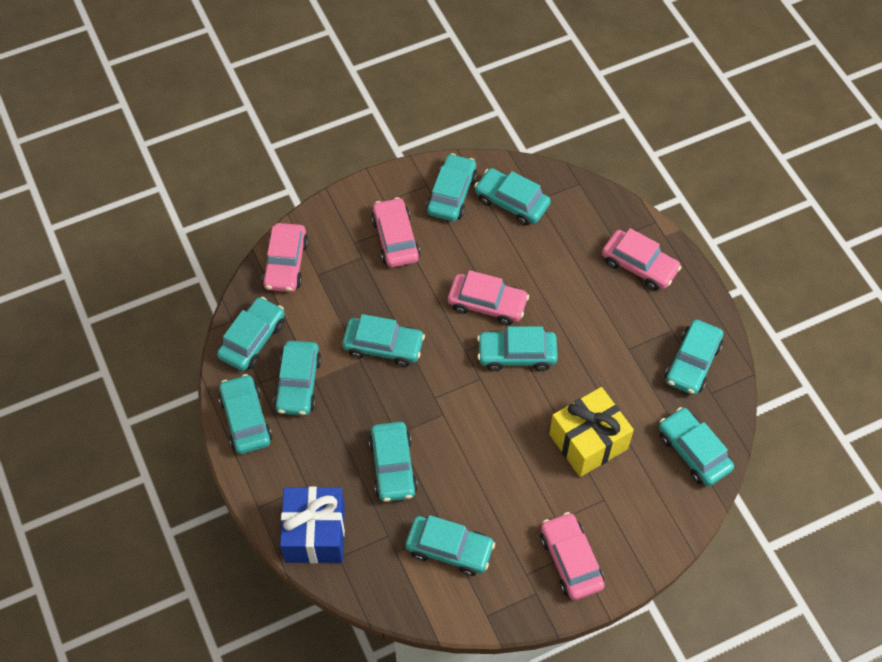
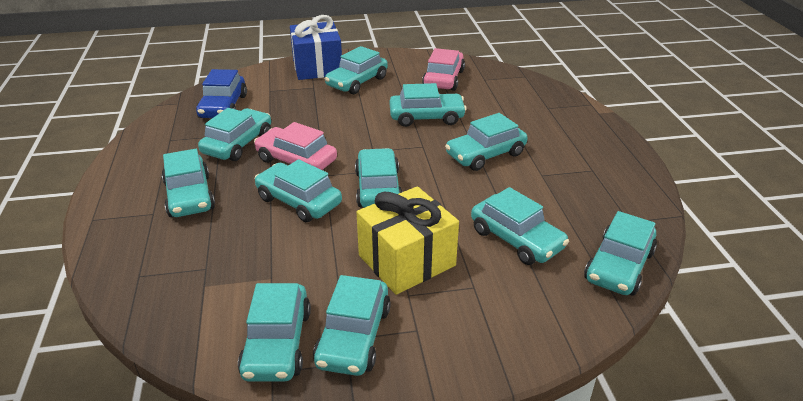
blue car: 0 -> 1
pink car: 5 -> 2

